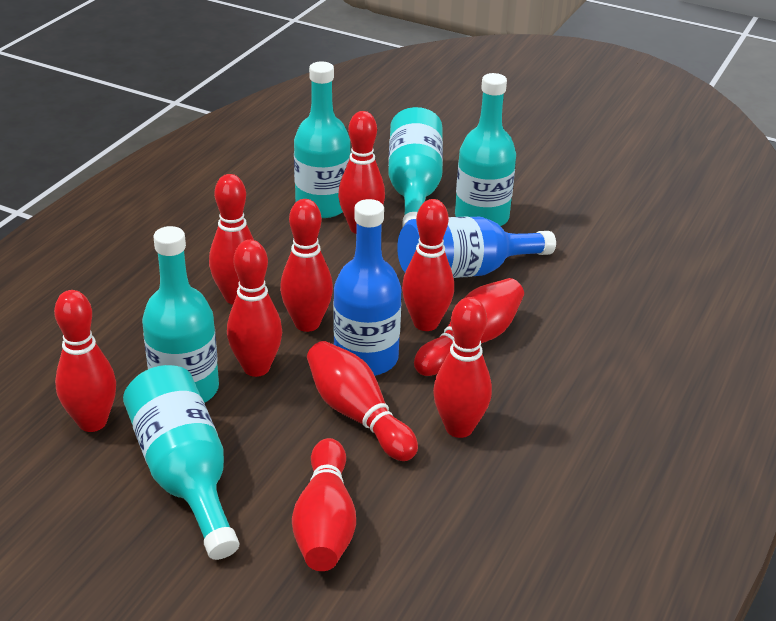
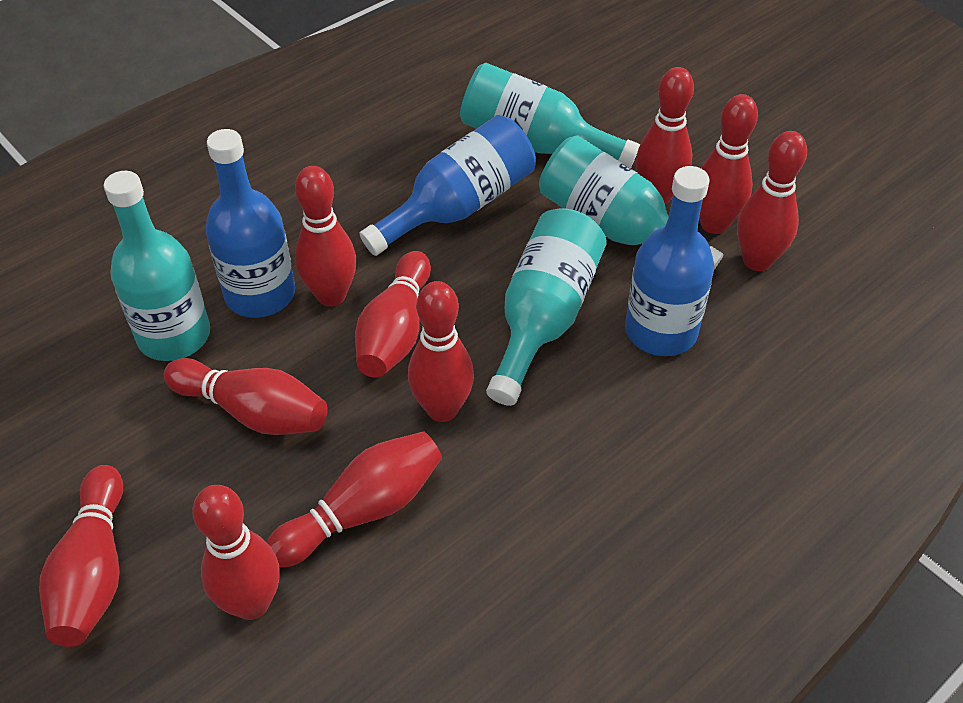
blue bottle: 2 -> 3
turquoise bottle: 5 -> 4

